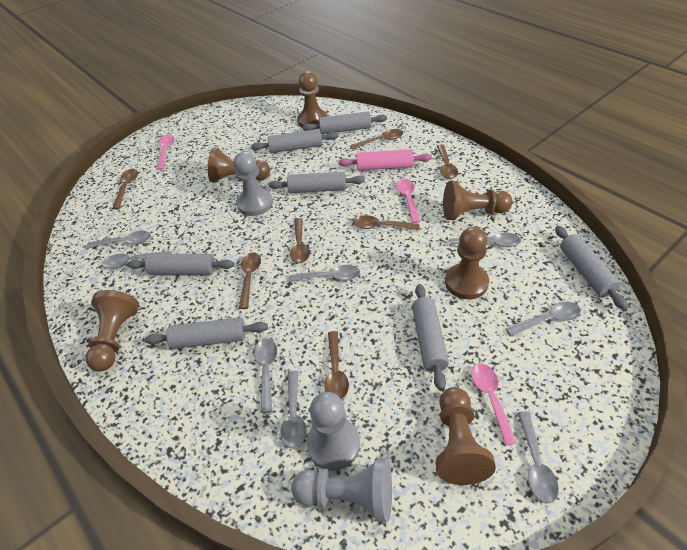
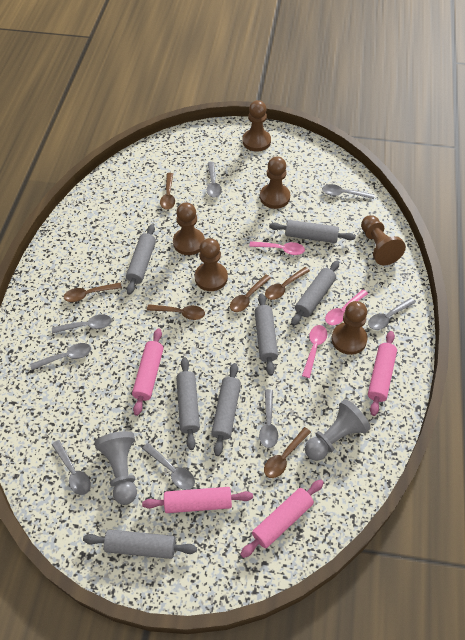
brown spoon: 7 -> 6
grey pawn: 3 -> 2
pink rolling pin: 1 -> 4

